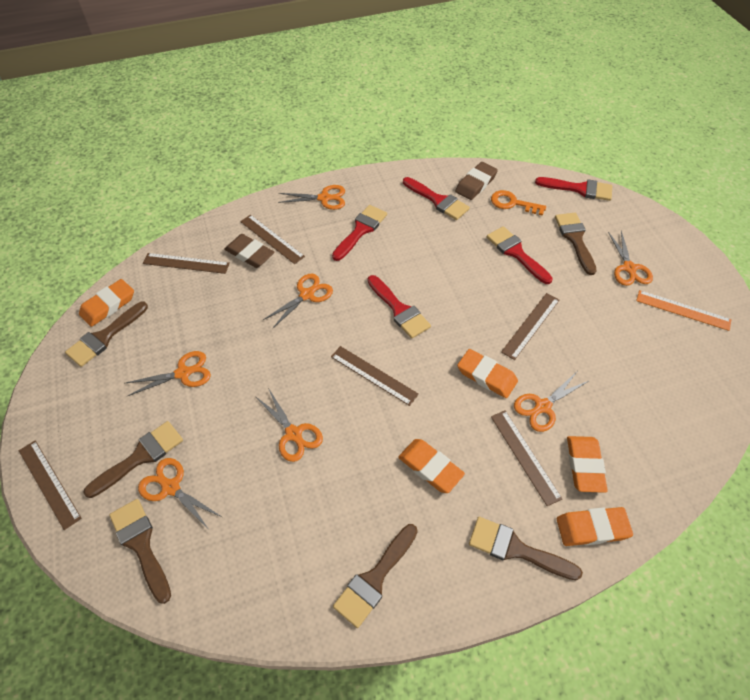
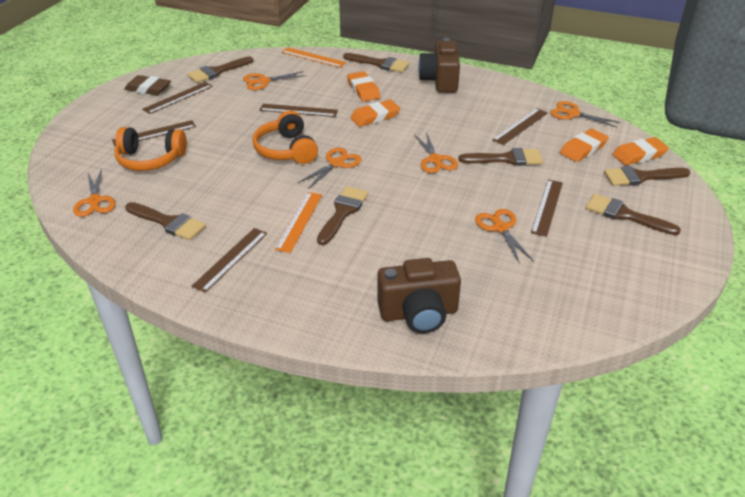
brown brush: 6 -> 7
brown camera: 0 -> 2
brown eraser: 2 -> 1
orange eraser: 5 -> 4
orange headphones: 0 -> 2
orange key: 1 -> 0
orange ruler: 1 -> 2
orange scissors: 7 -> 6
red brush: 5 -> 0

